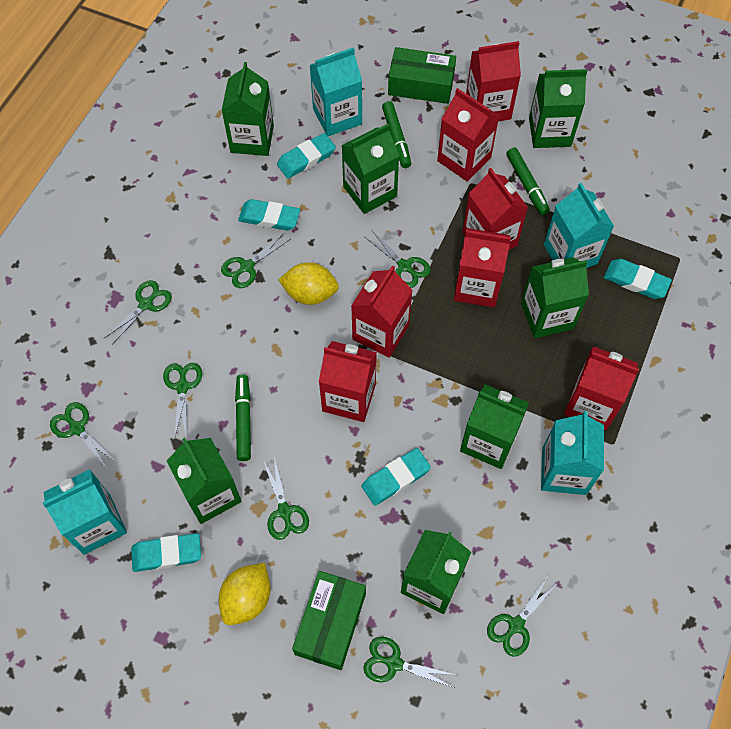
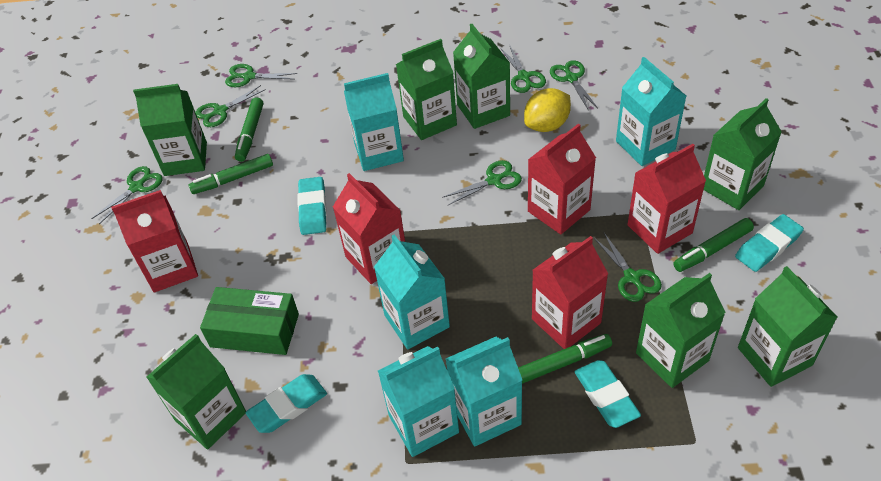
green box: 2 -> 1
green marker: 3 -> 4
green scissors: 8 -> 7
red carton: 7 -> 5
turquoise carton: 4 -> 5
turquoise eraser: 5 -> 4
yellow lemon: 2 -> 1

